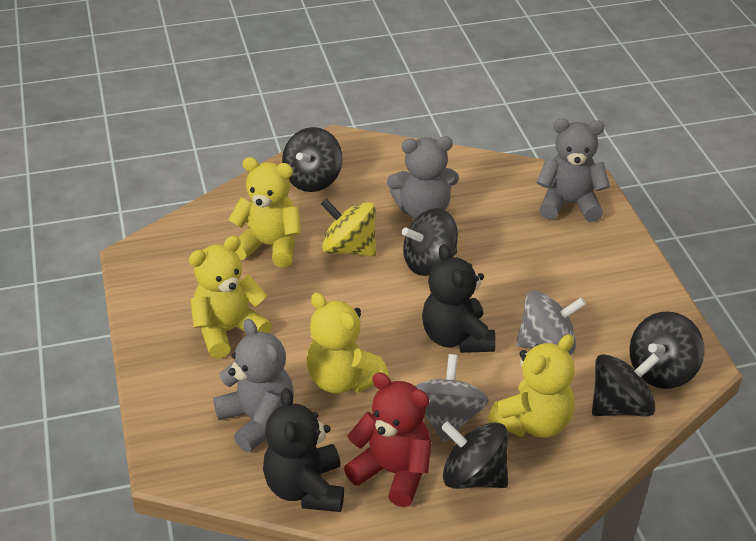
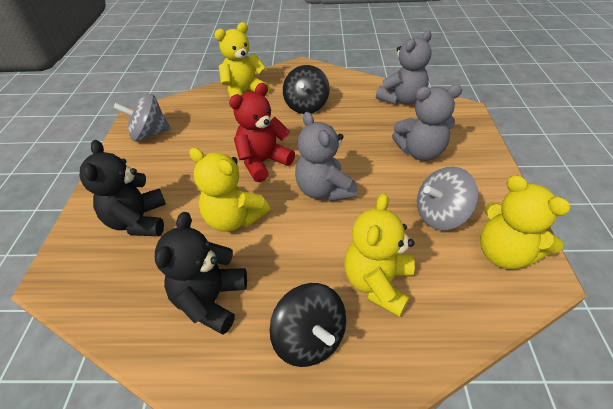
black spinning top: 5 -> 2
yellow spinning top: 1 -> 0

